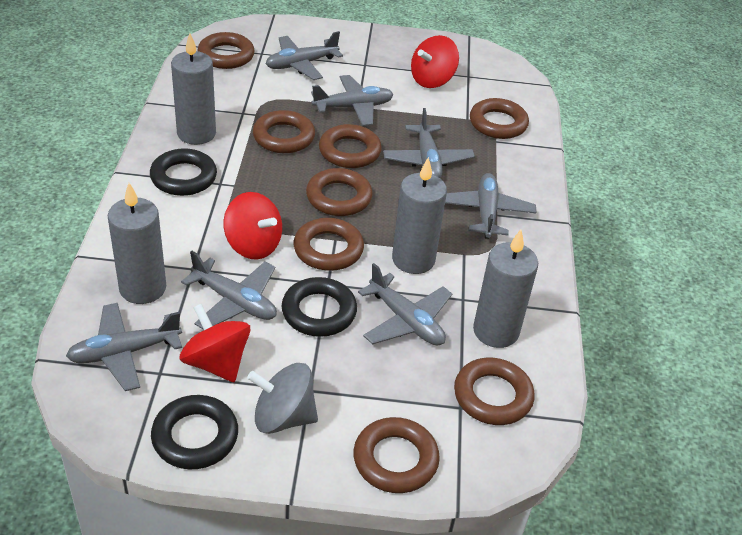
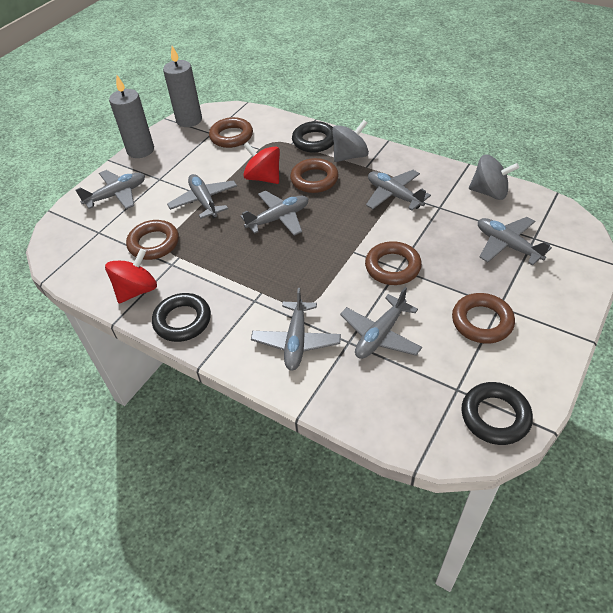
brown ring: 8 -> 5
grey candle: 4 -> 2
grey spinning top: 1 -> 2
red spinning top: 3 -> 2

